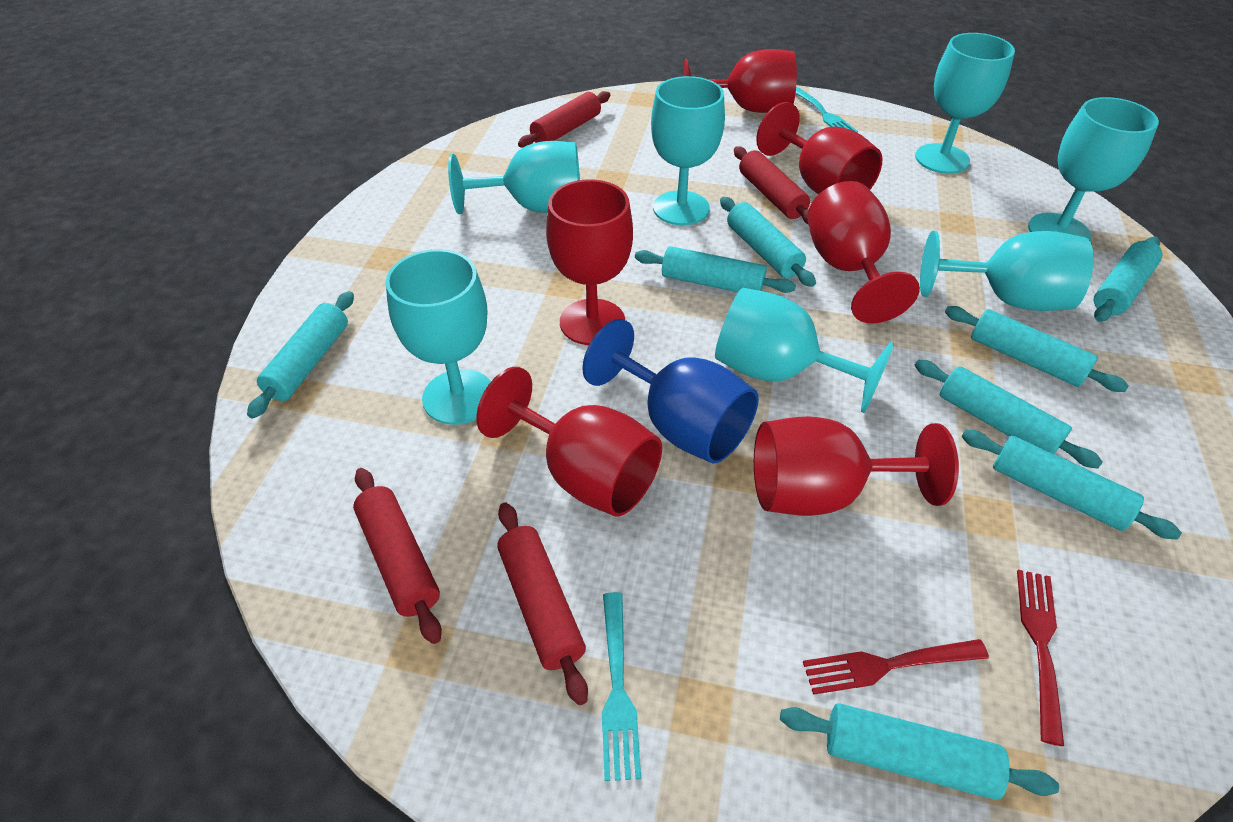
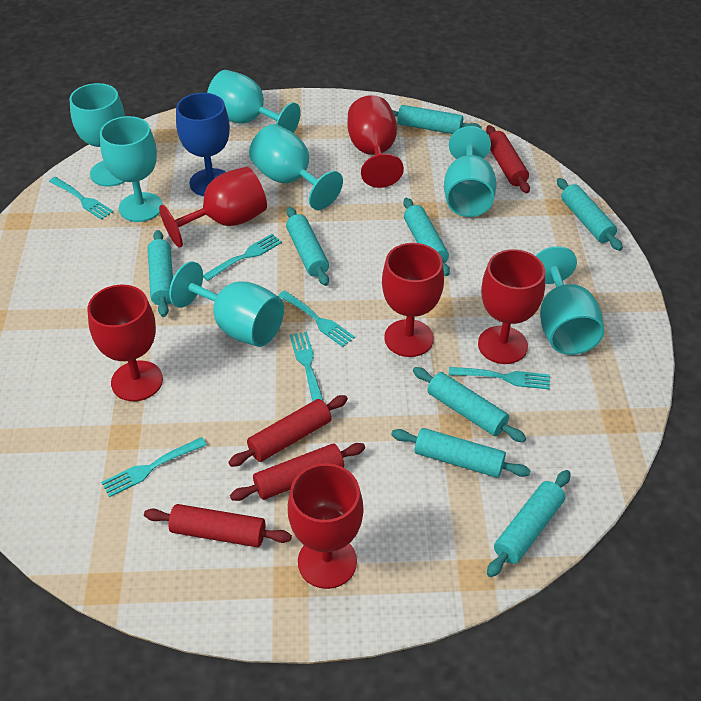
red fork: 2 -> 0
turquoise fork: 2 -> 6

